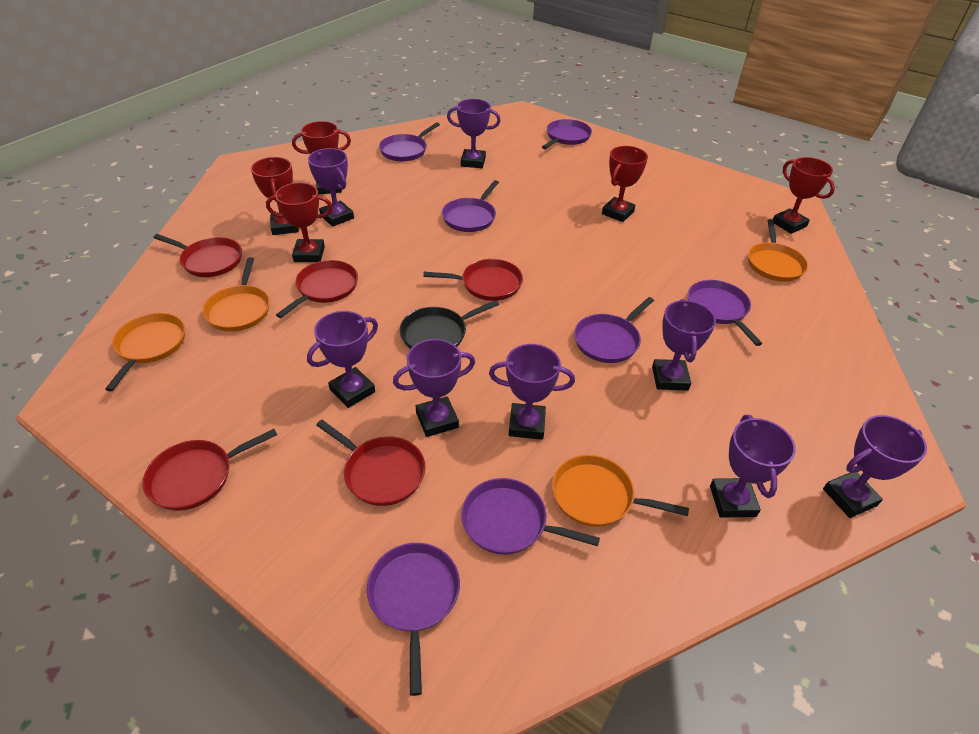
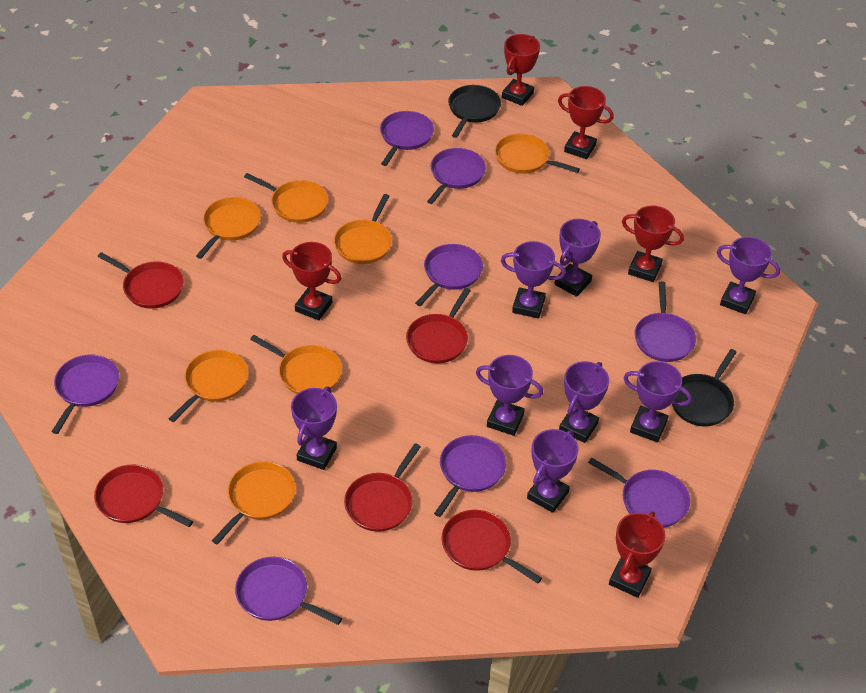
black pan: 1 -> 2
orange pan: 4 -> 7
purple pan: 7 -> 8

